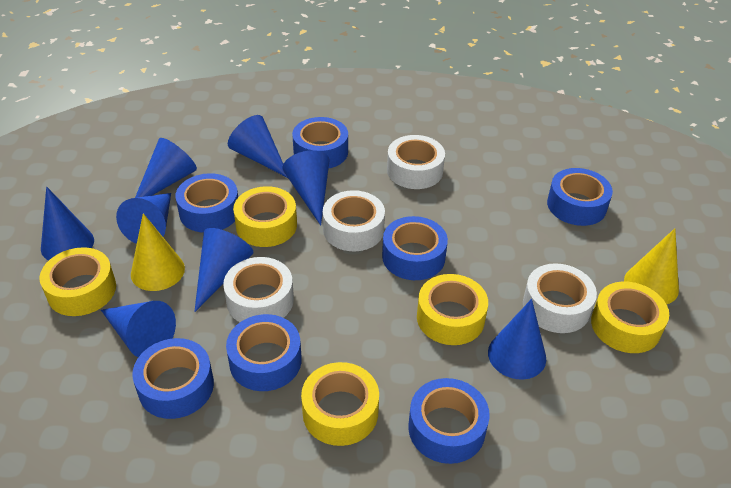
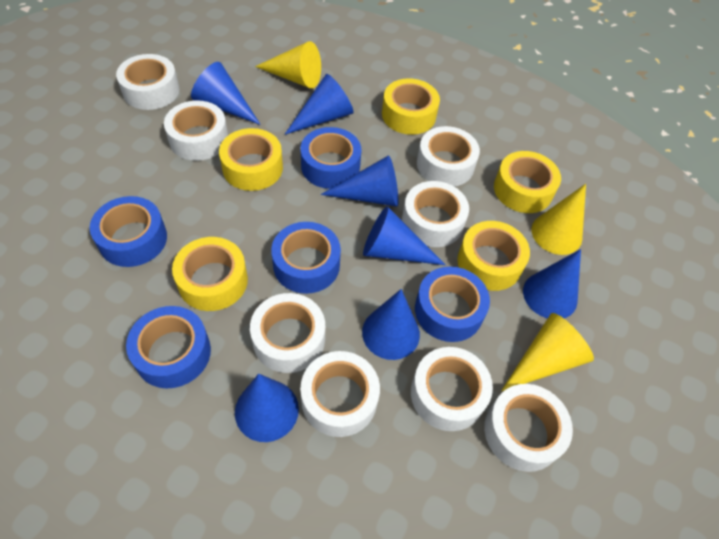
blue cone: 8 -> 7
blue tape: 7 -> 5
white tape: 4 -> 8
yellow cone: 2 -> 3

